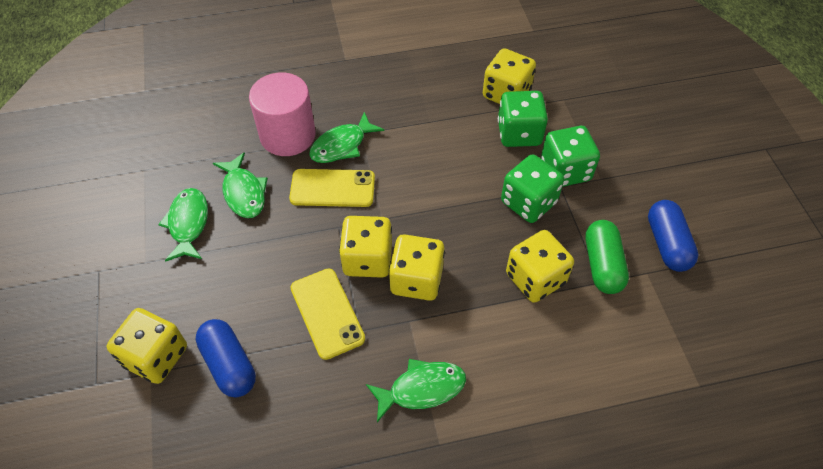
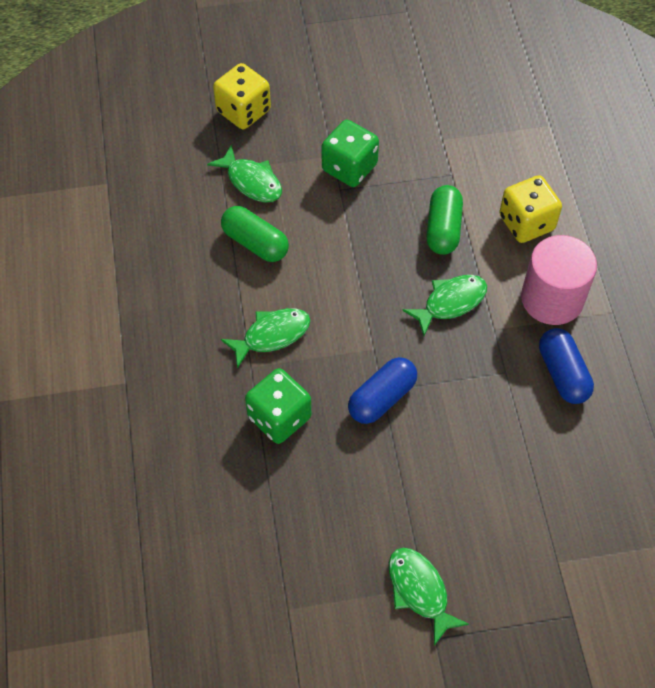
green capsule: 1 -> 2
green dice: 3 -> 2
yellow dice: 5 -> 2
yellow phone: 2 -> 0

